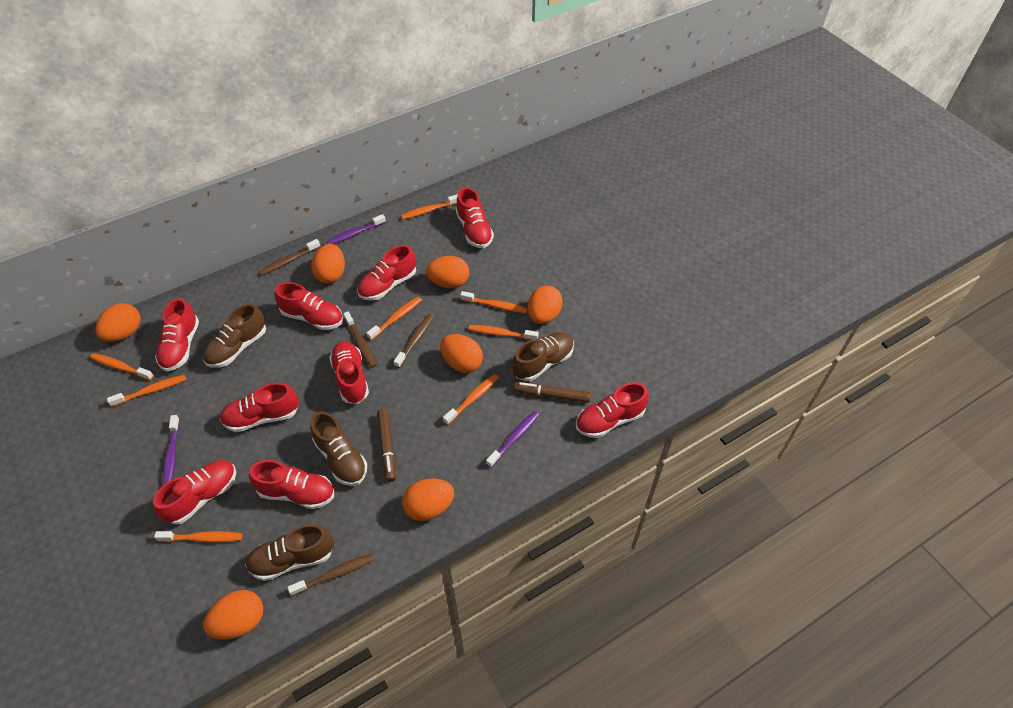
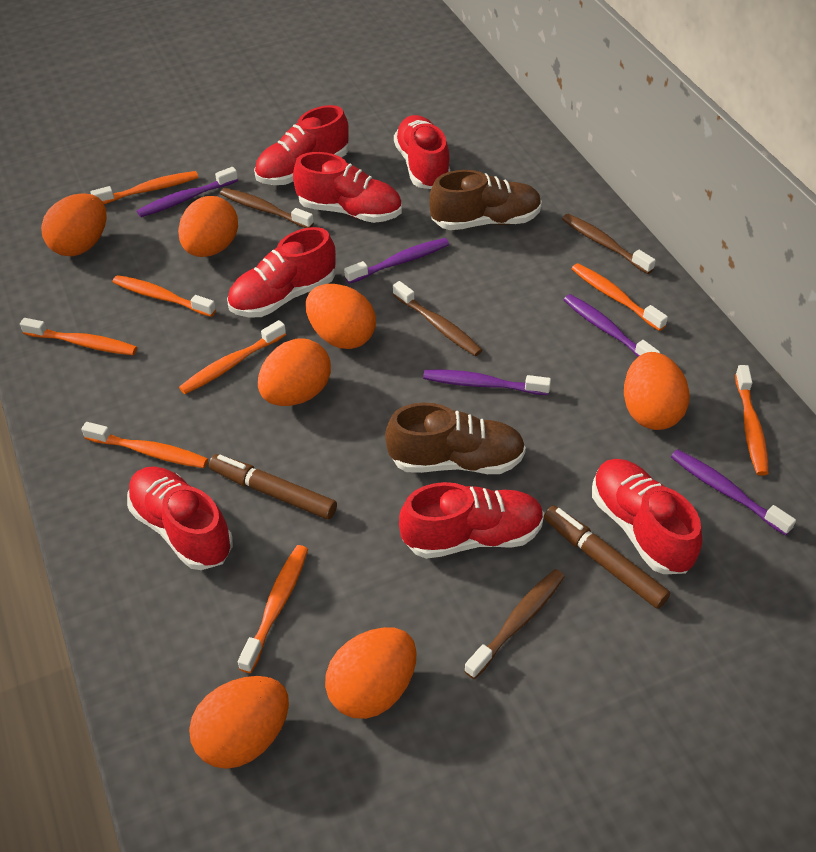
brown shoe: 4 -> 2
purple toothbrush: 3 -> 5
red shoe: 9 -> 7

